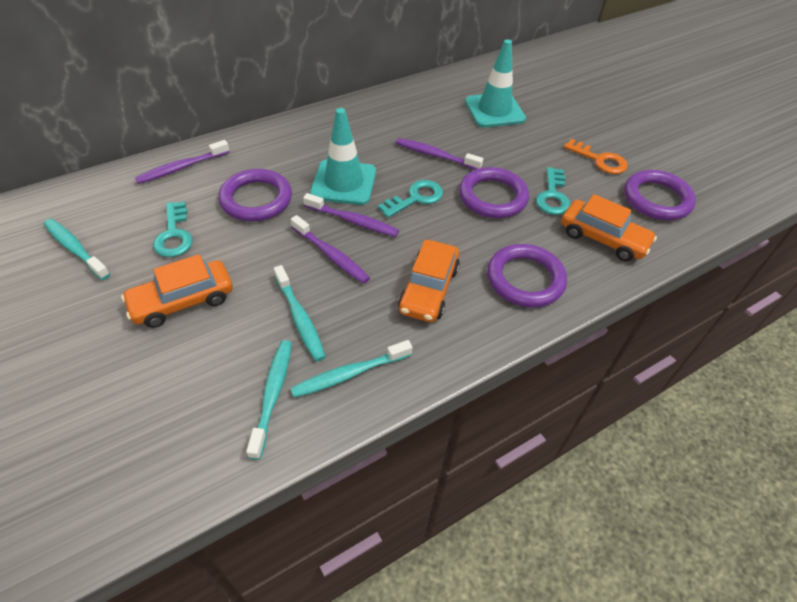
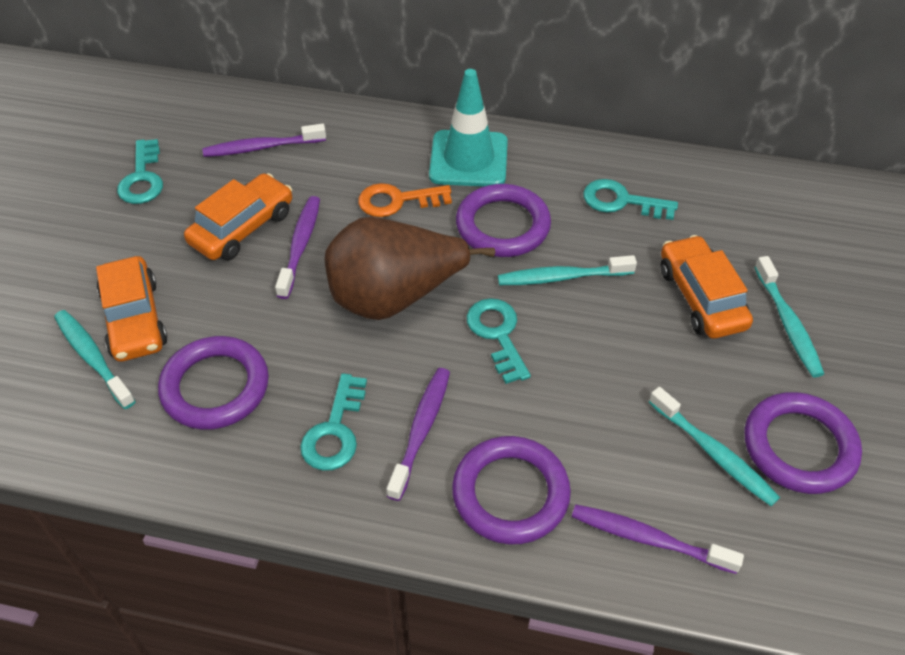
brown pear: 0 -> 1
turquoise key: 3 -> 4
turquoise traffic cone: 2 -> 1

